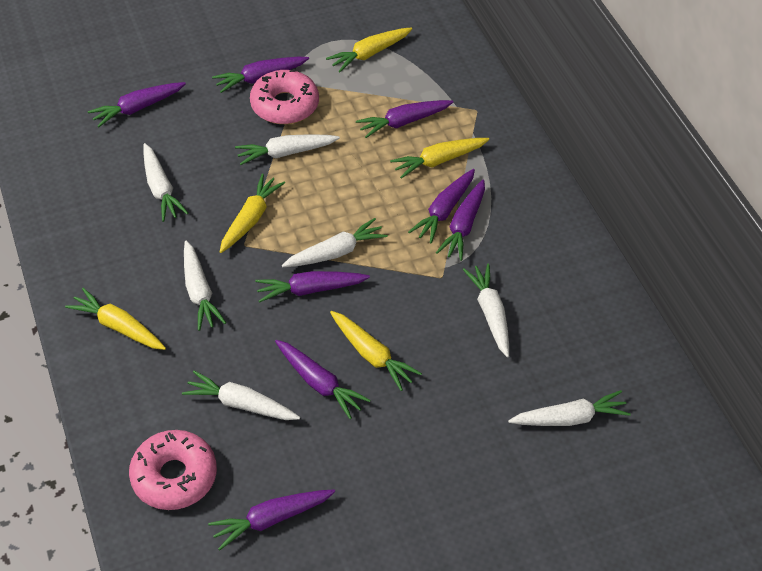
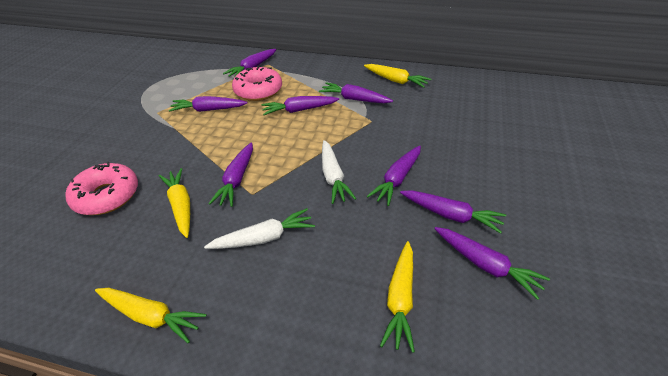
white carrot: 7 -> 2
yellow carrot: 5 -> 4

